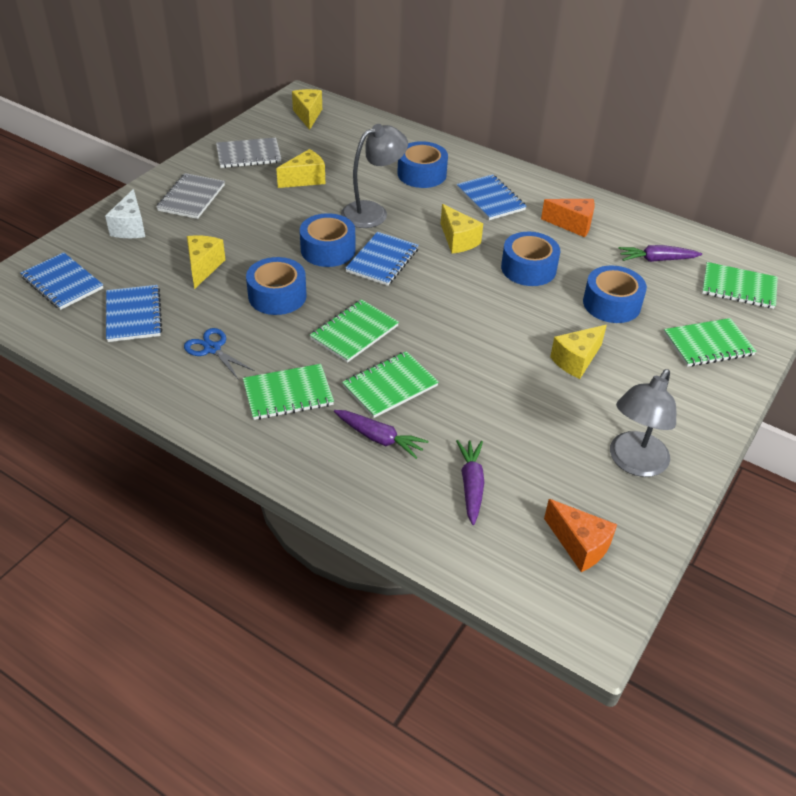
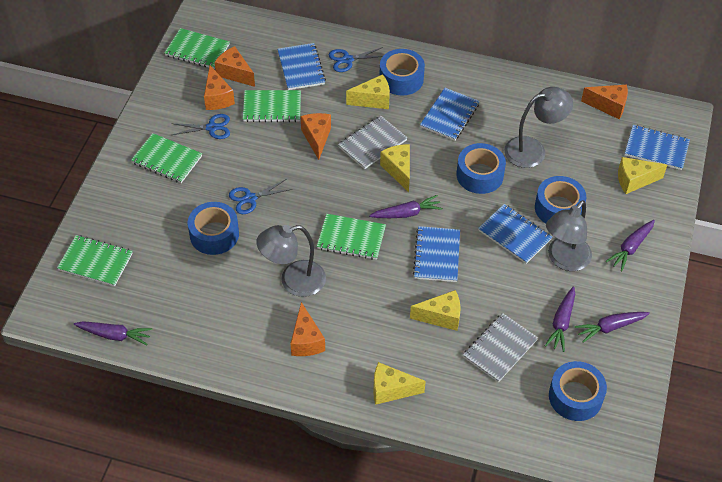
blue notebook: 4 -> 5
blue scissors: 1 -> 3
grey lamp: 2 -> 3
orange cheese: 2 -> 5
purple carrot: 3 -> 5
white cheese: 1 -> 0

